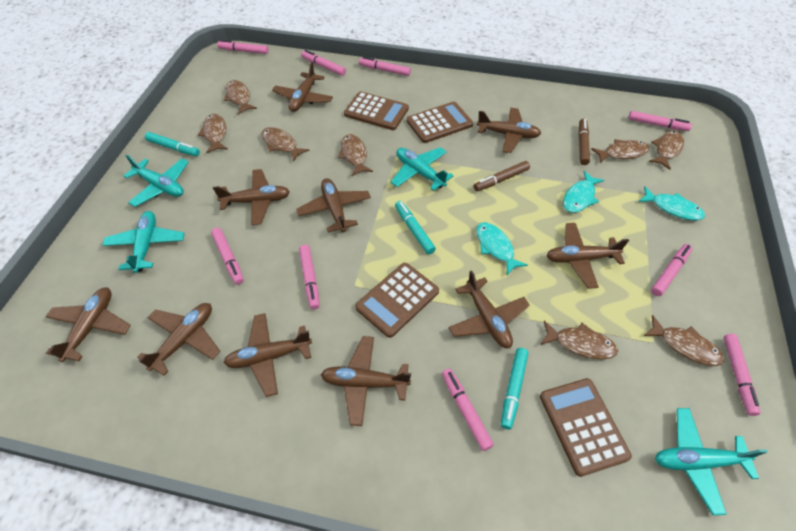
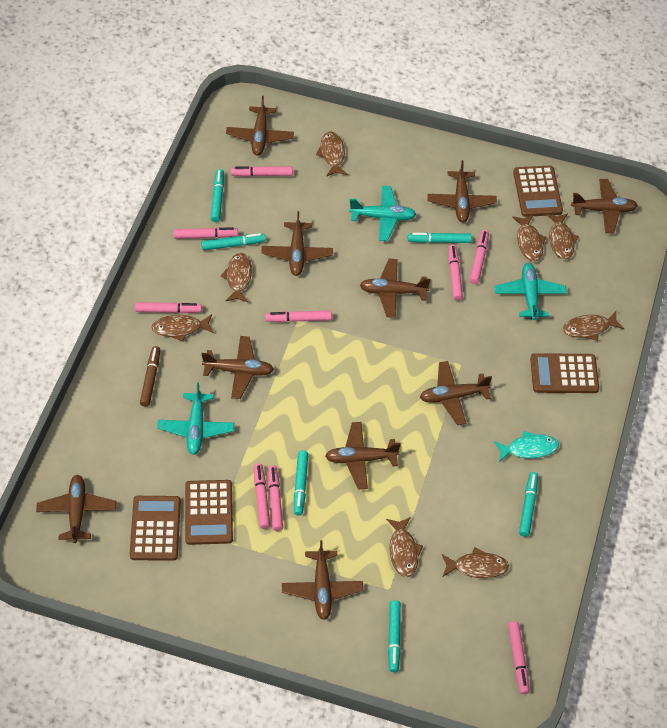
brown marker: 2 -> 1
turquoise fish: 3 -> 1
turquoise marker: 3 -> 6
turquoise plane: 4 -> 3

